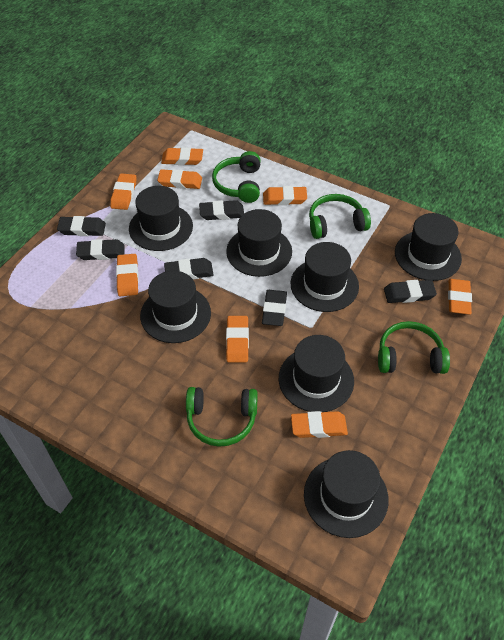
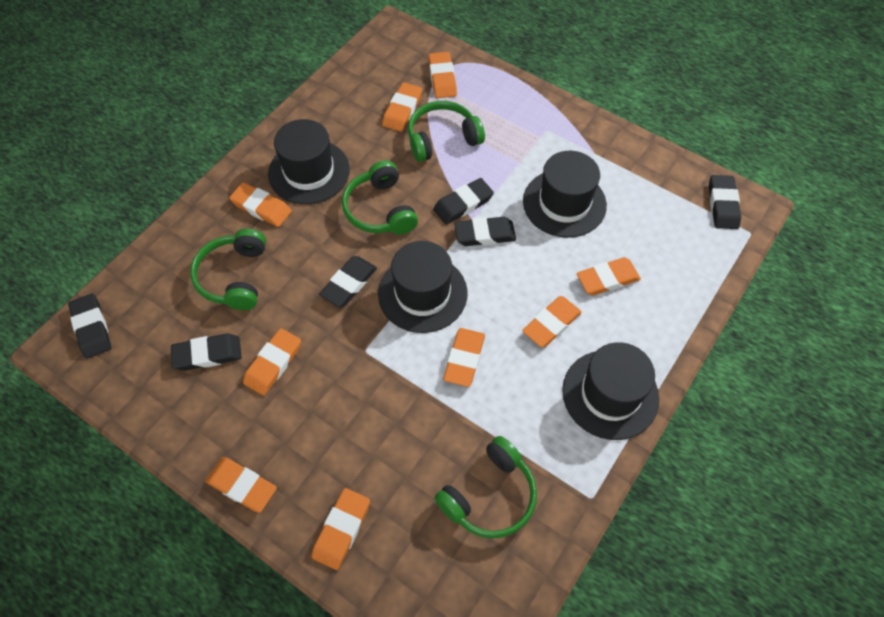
black hat: 7 -> 4
orange eraser: 8 -> 9

